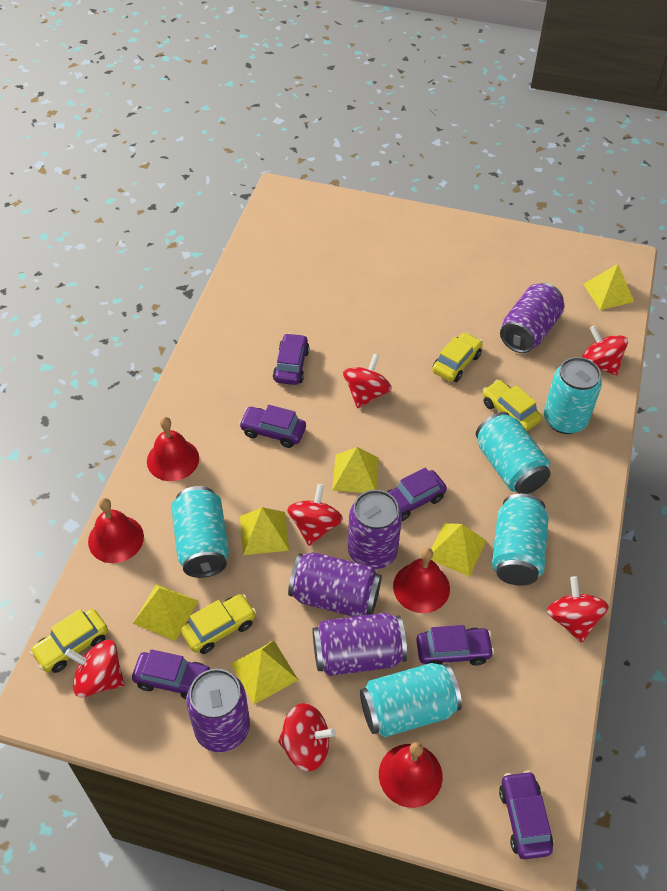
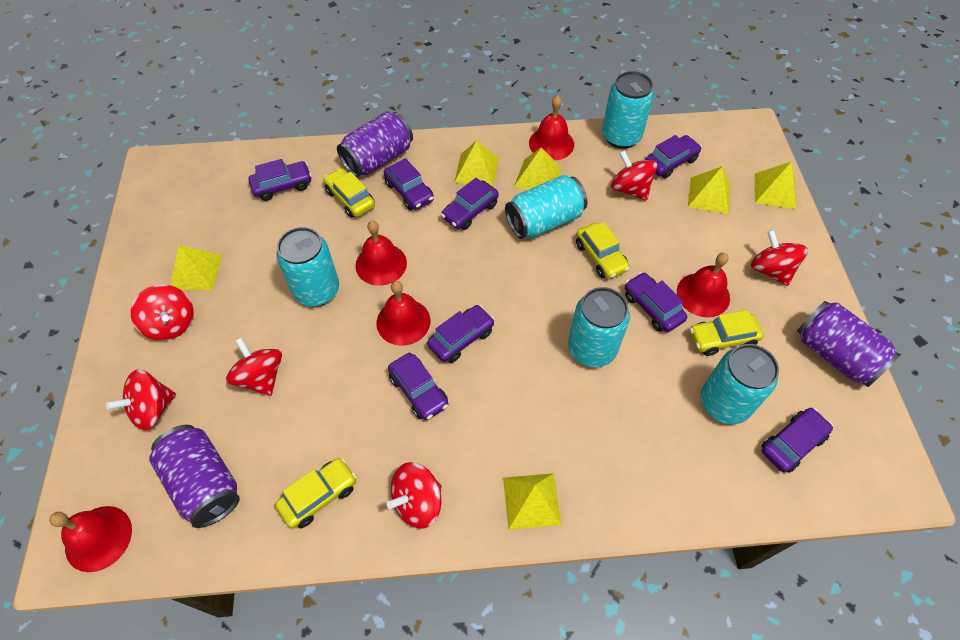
purple can: 5 -> 3
purple car: 6 -> 8
red bell: 4 -> 5

